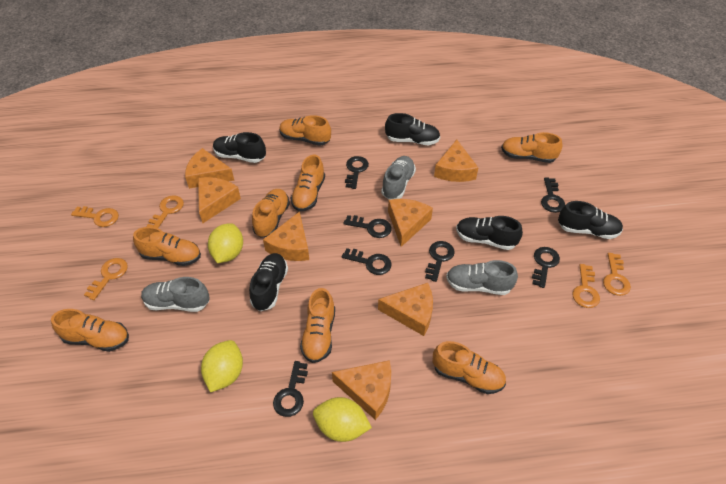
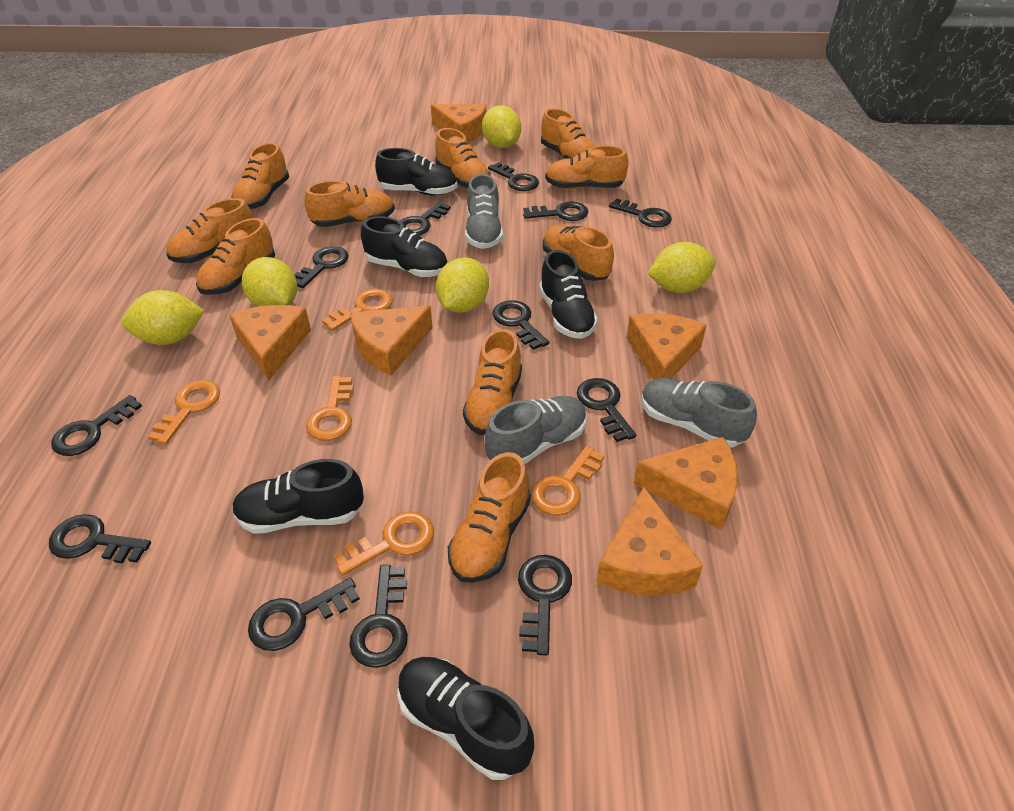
black key: 7 -> 12
orange cheese: 7 -> 6
orange shoe: 8 -> 10
yellow lemon: 3 -> 5

